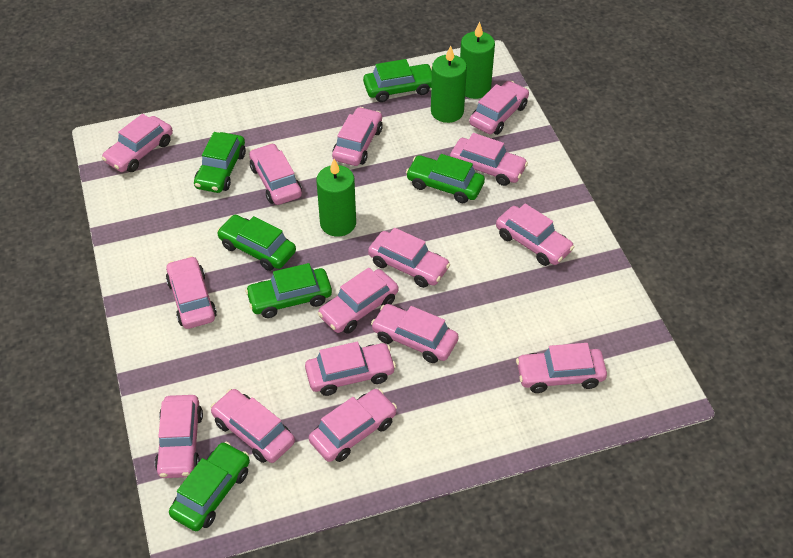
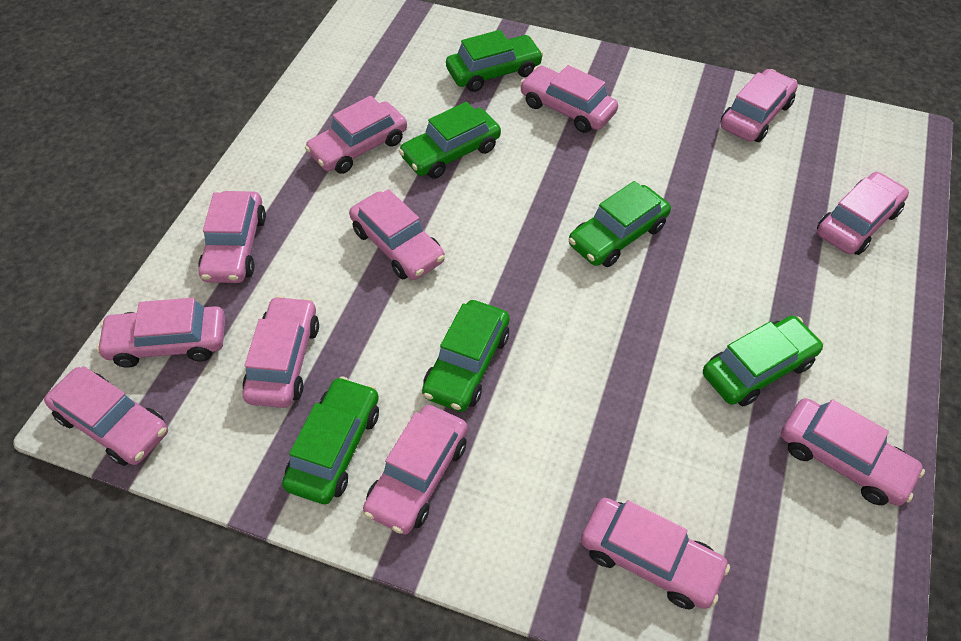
green candle: 3 -> 0
pink car: 15 -> 12

